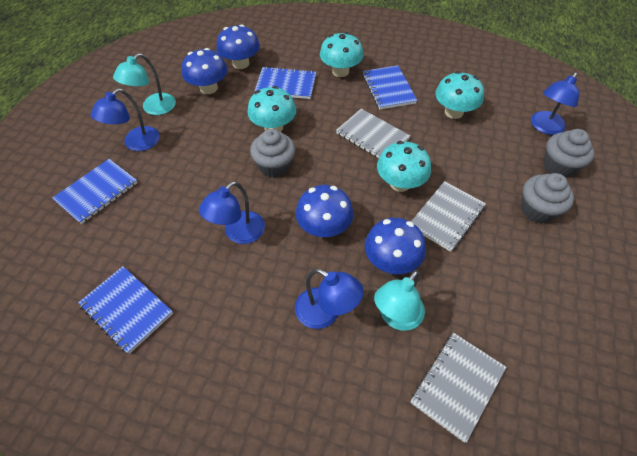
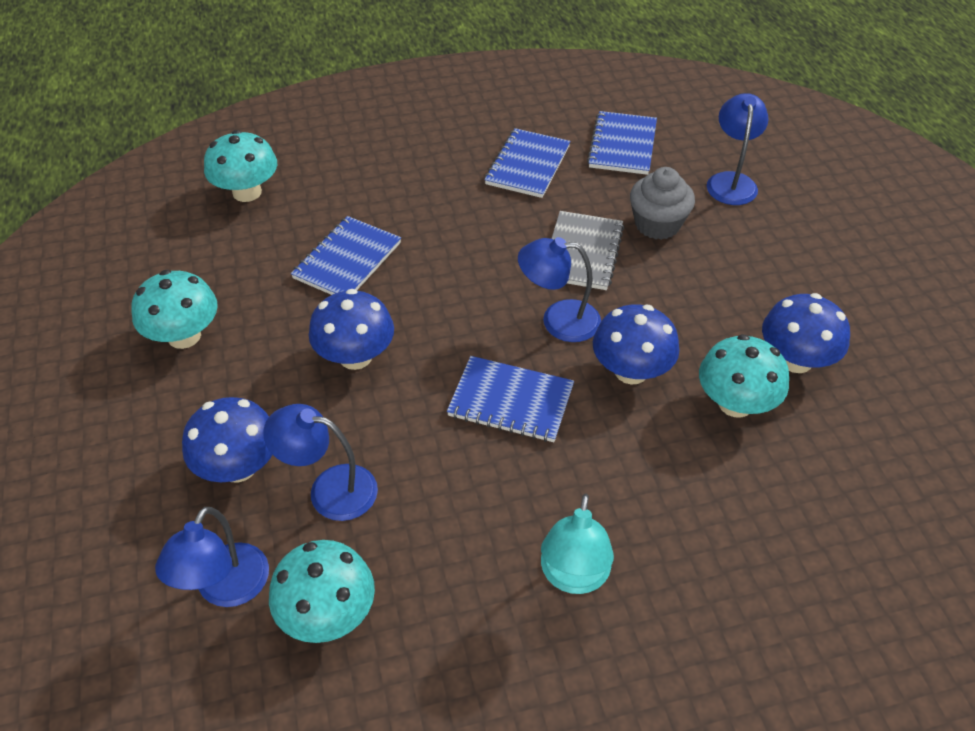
grey cupcake: 3 -> 1
grey notebook: 3 -> 1
turquoise lamp: 2 -> 1

